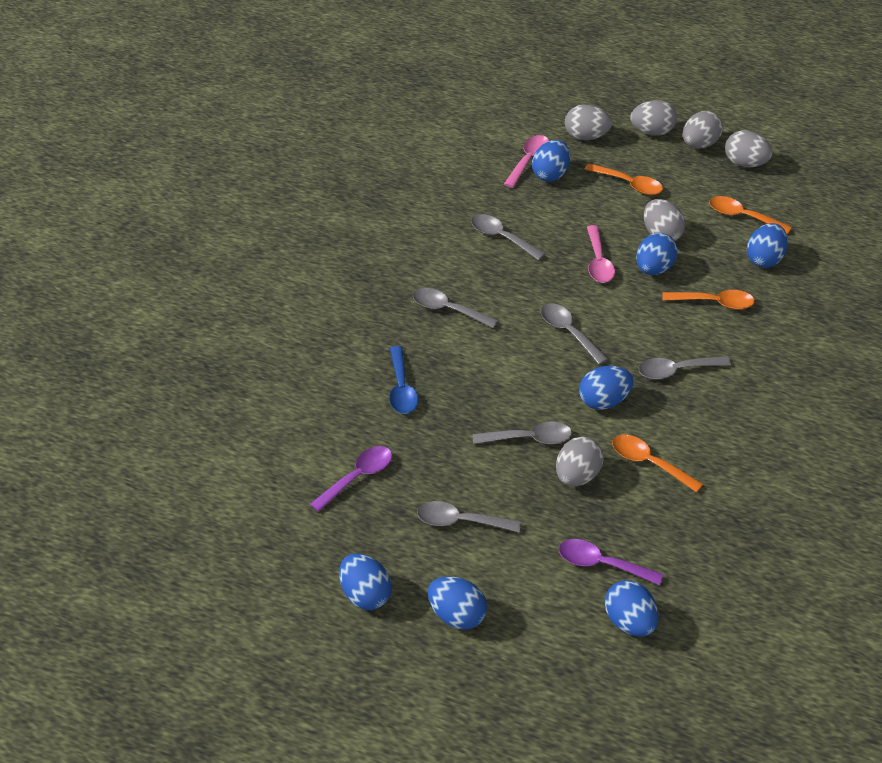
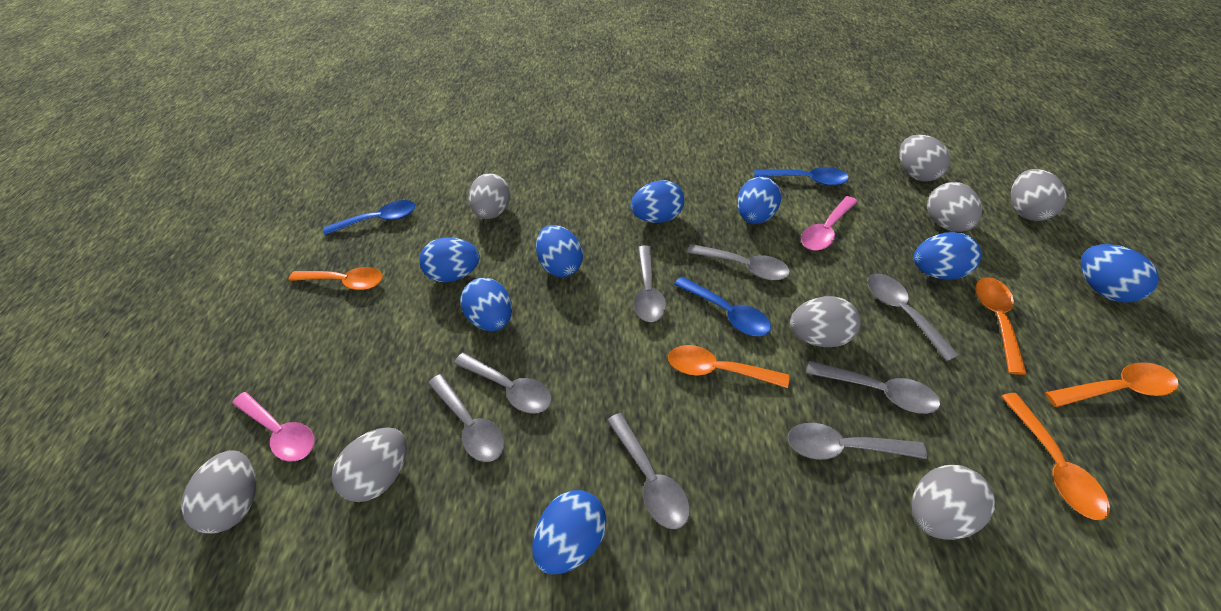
blue egg: 7 -> 8
blue spoon: 1 -> 3
grey egg: 6 -> 8
grey spoon: 6 -> 8
orange spoon: 4 -> 5
purple spoon: 2 -> 0

